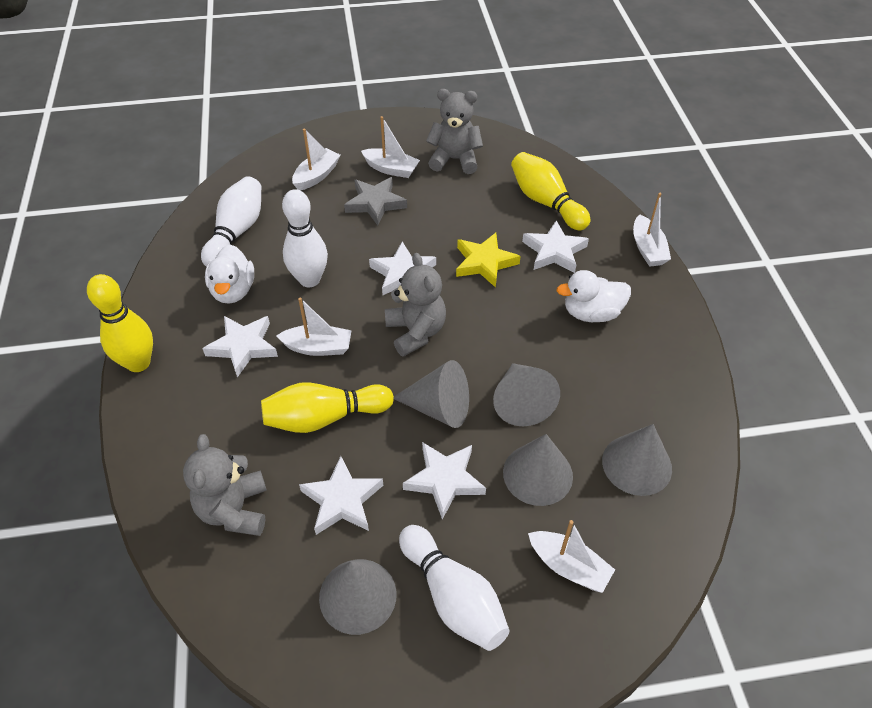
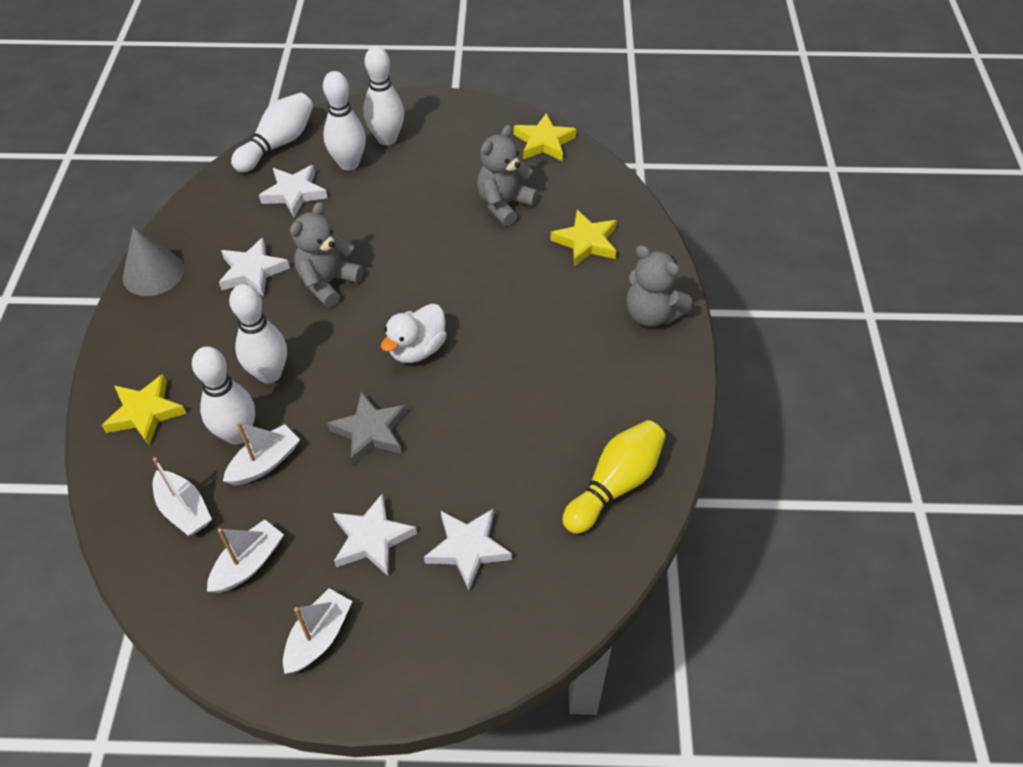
grey cone: 5 -> 1
white boat: 5 -> 4
white bowling pin: 3 -> 5
white duck: 2 -> 1
white star: 5 -> 4
yellow bowling pin: 3 -> 1
yellow star: 1 -> 3

